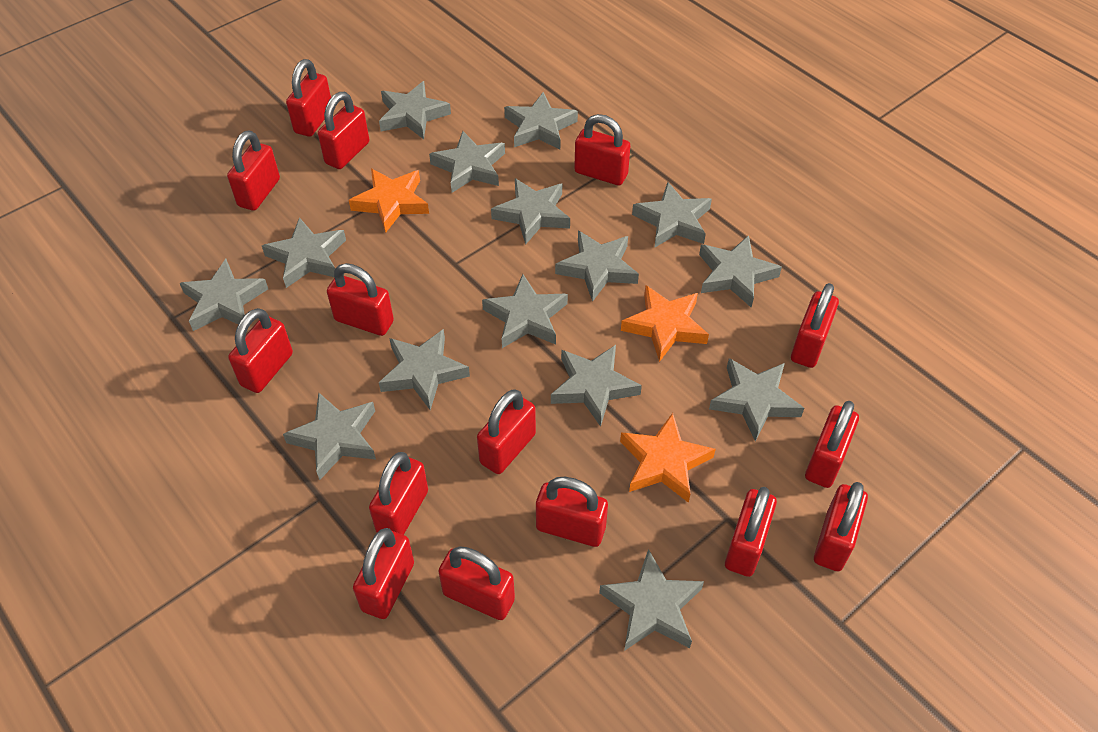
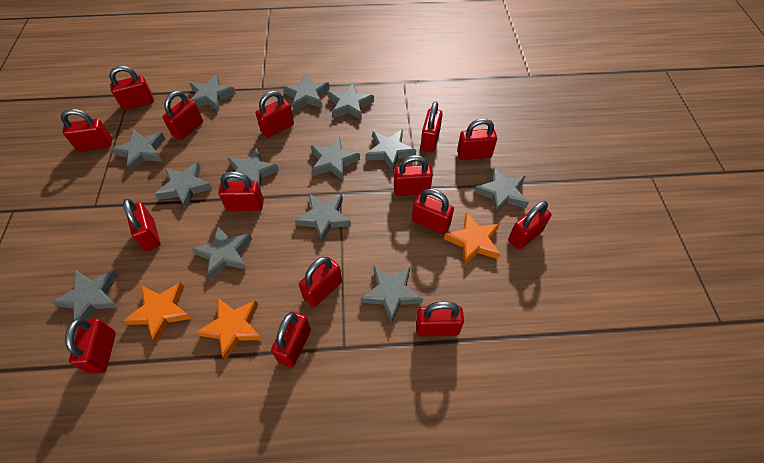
grey star: 15 -> 13

